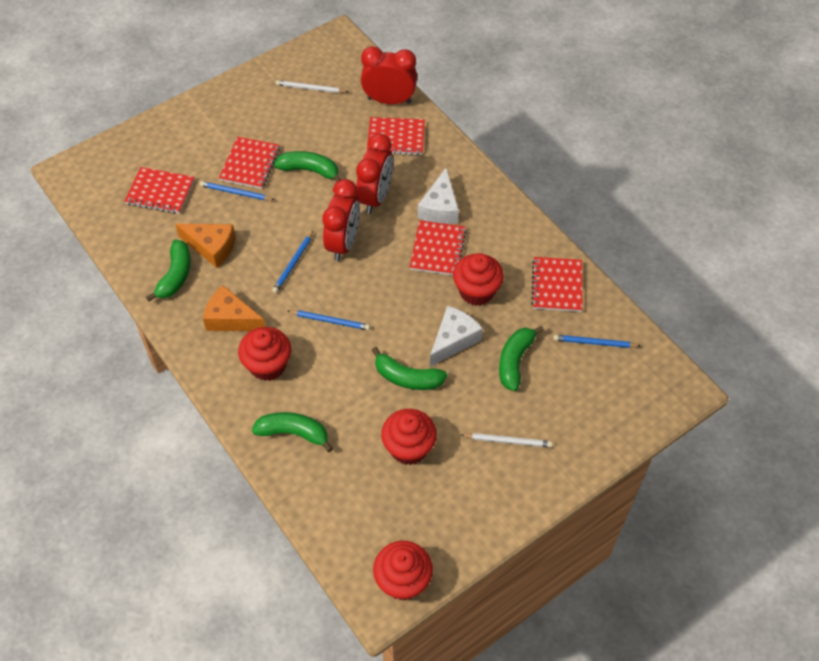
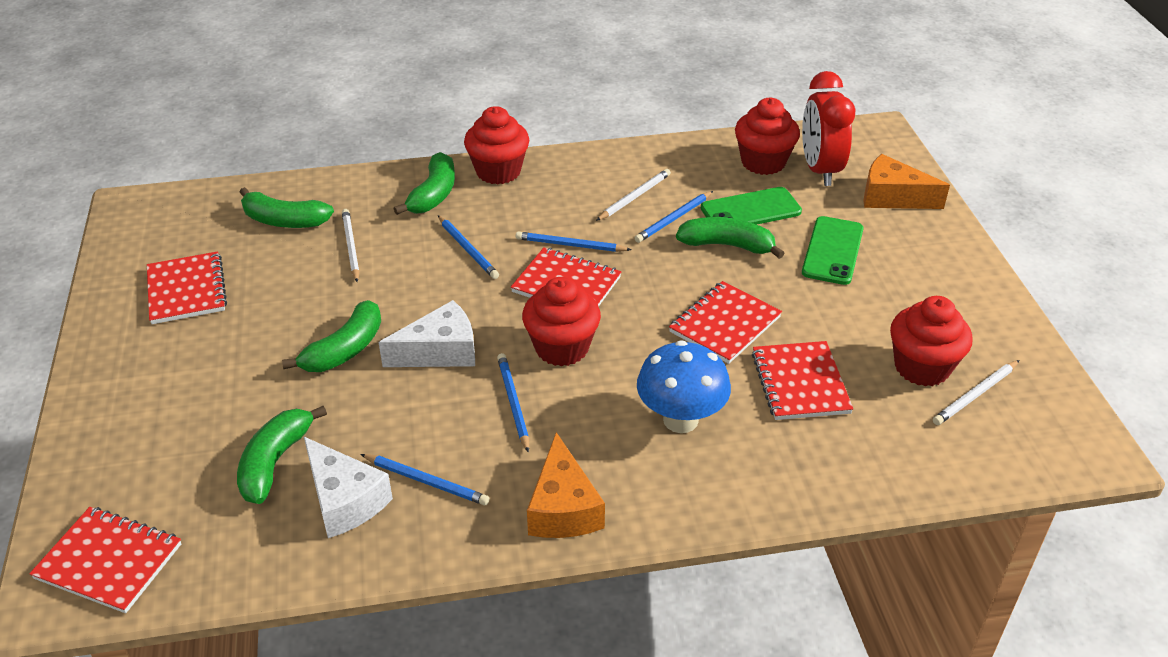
blue mushroom: 0 -> 1
blue pencil: 4 -> 5
green phone: 0 -> 2
red clock: 3 -> 1
white pencil: 2 -> 3

